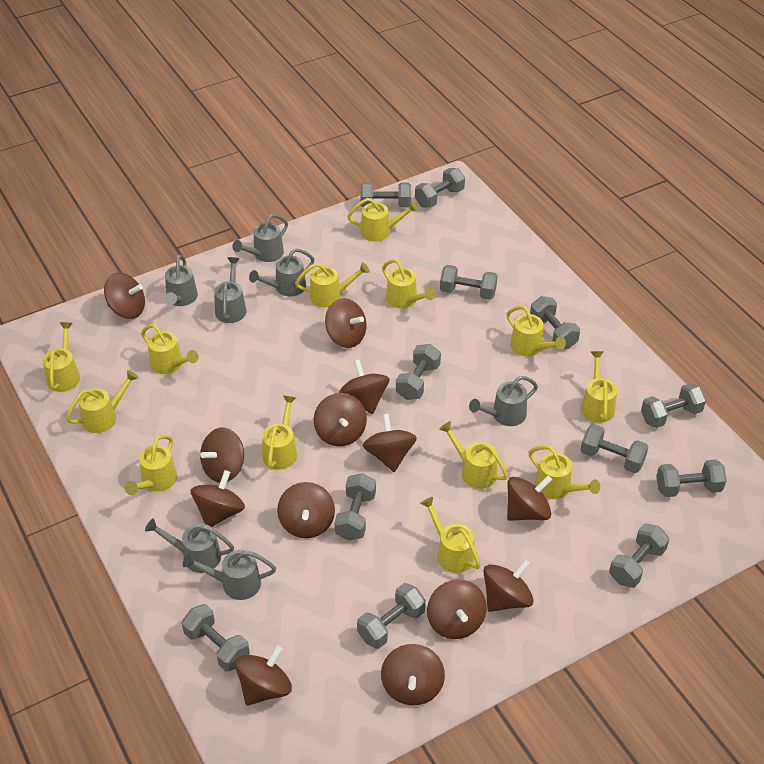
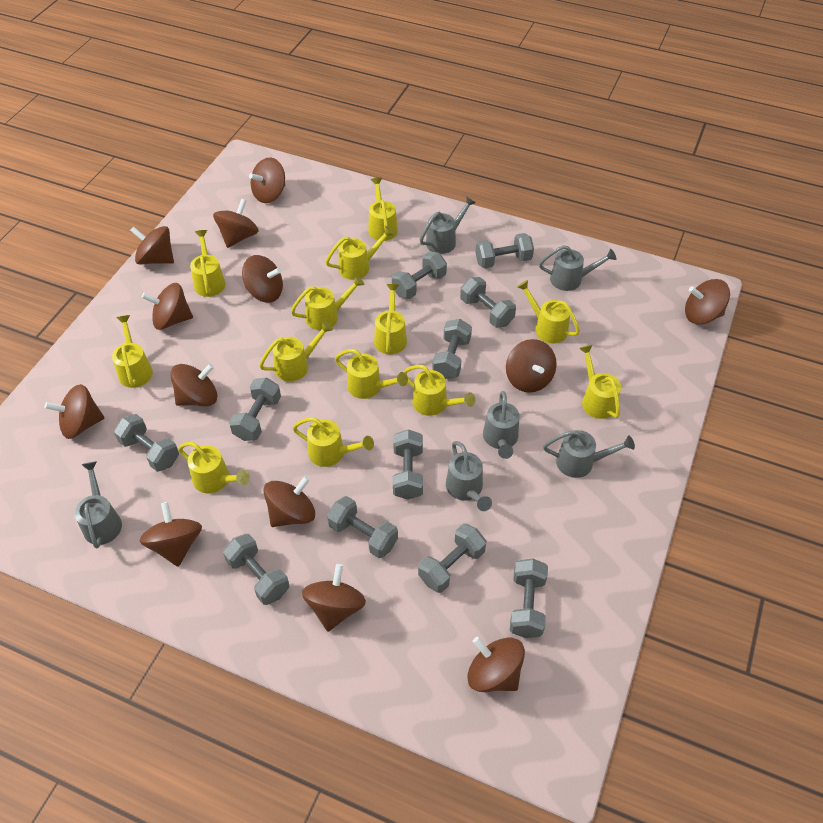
grey dumbbell: 12 -> 11
grey watering can: 7 -> 6

